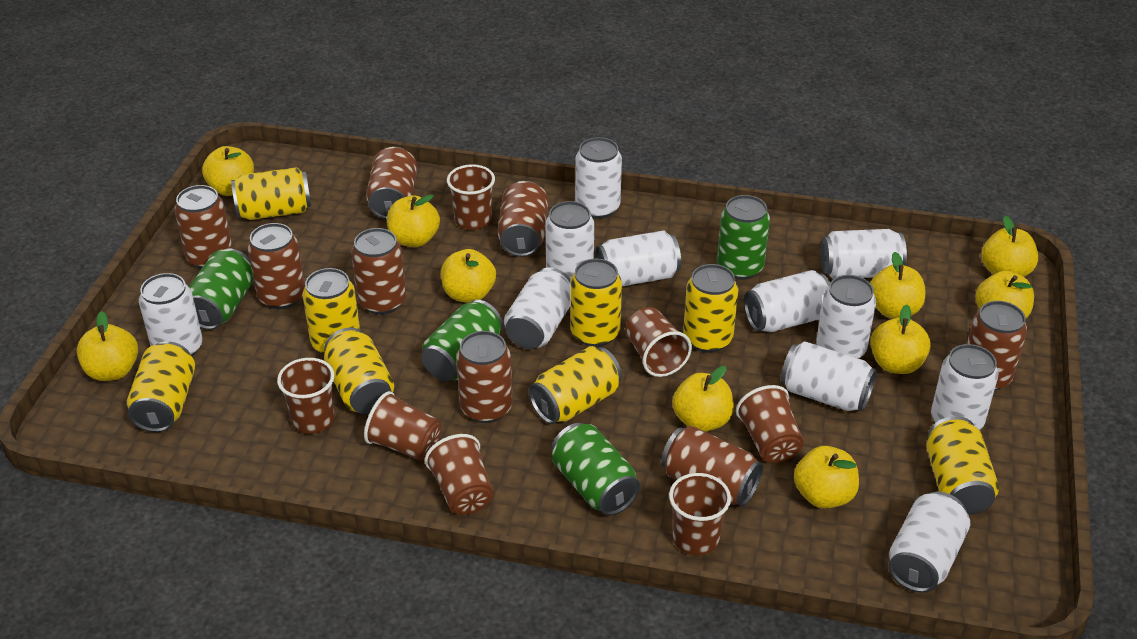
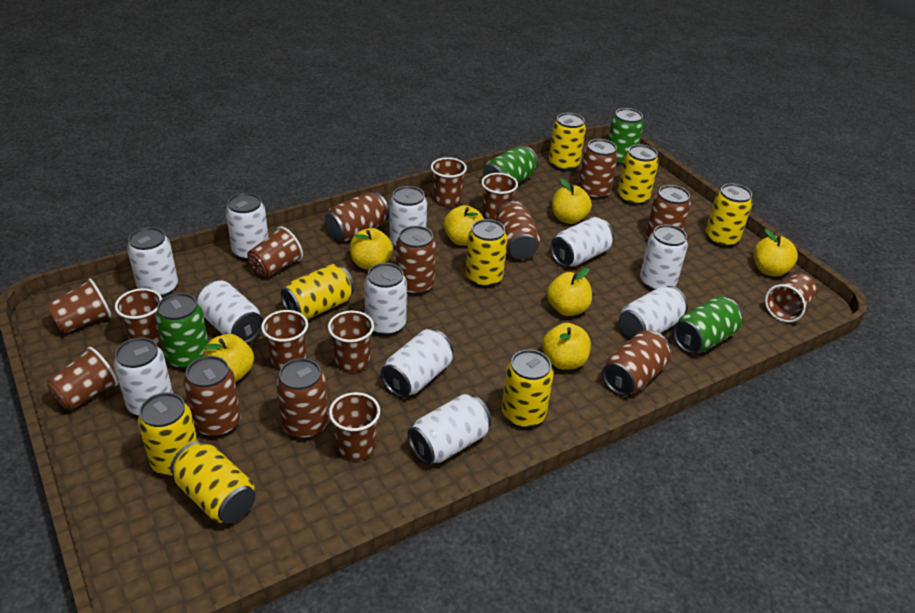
brown cup: 7 -> 10
yellow apple: 10 -> 7

